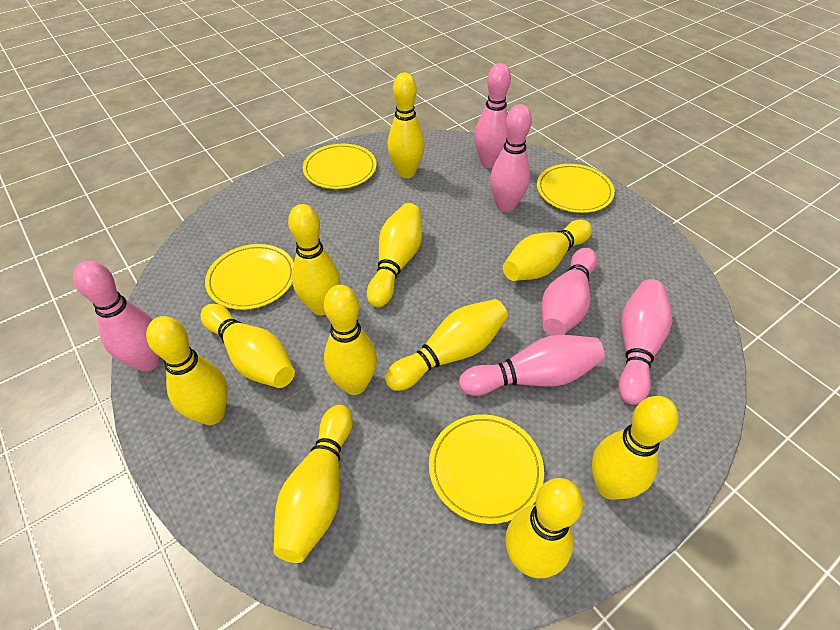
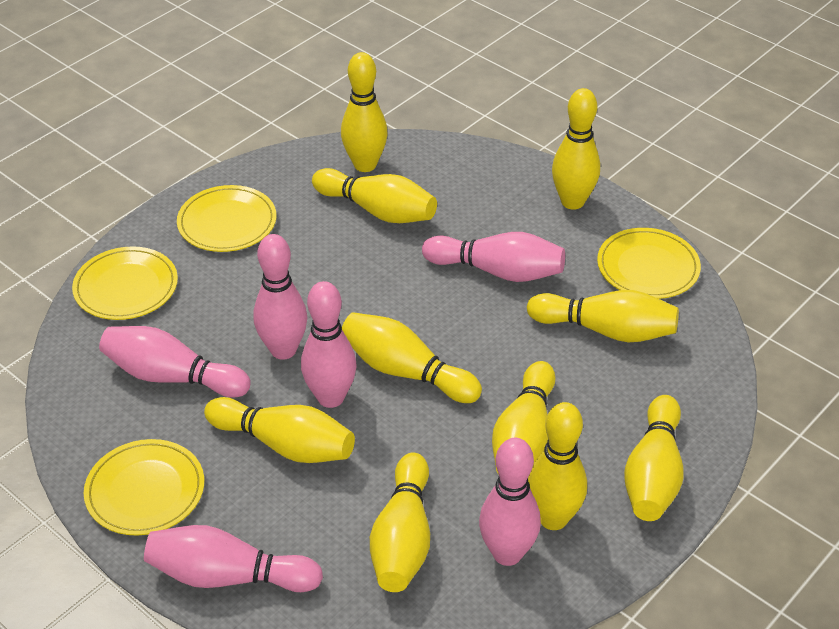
yellow bowling pin: 11 -> 10

